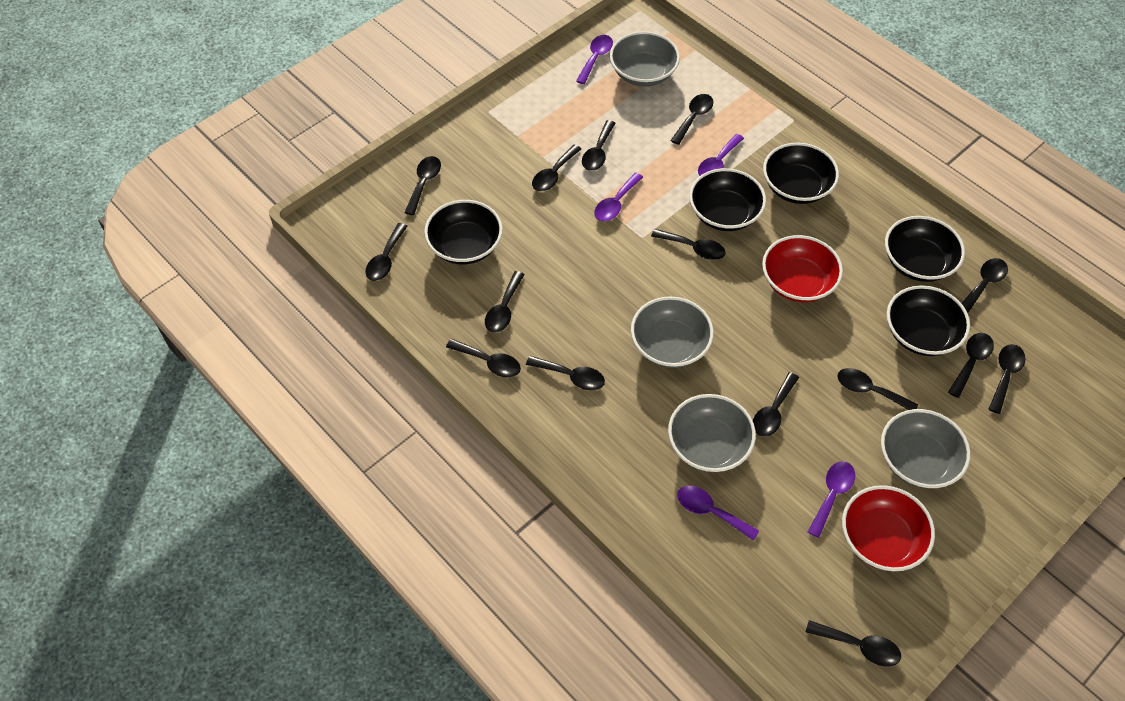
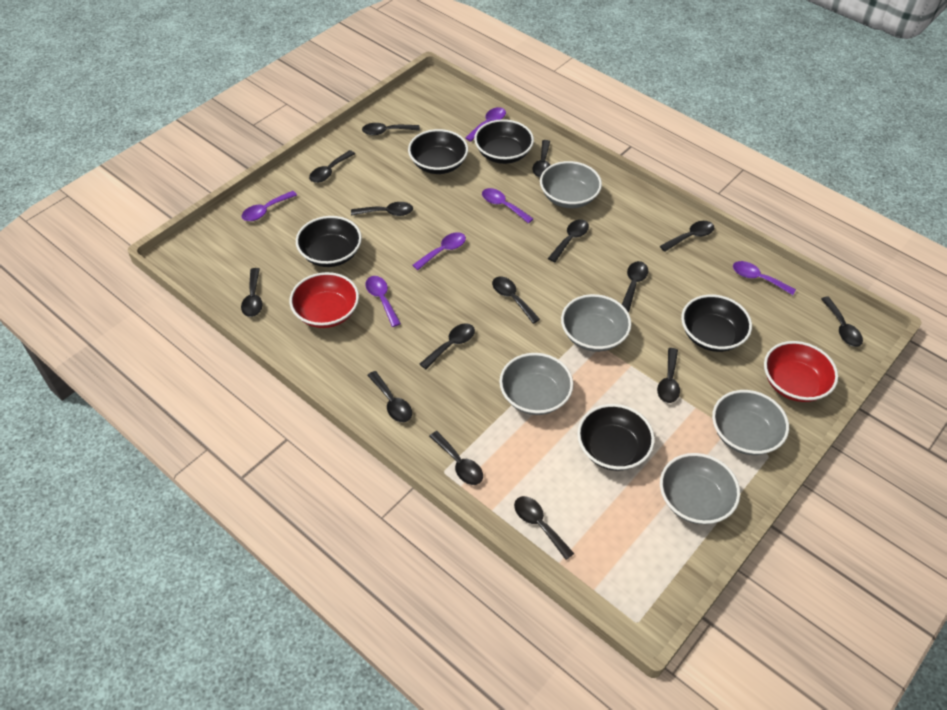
grey bowl: 4 -> 5
purple spoon: 5 -> 6

